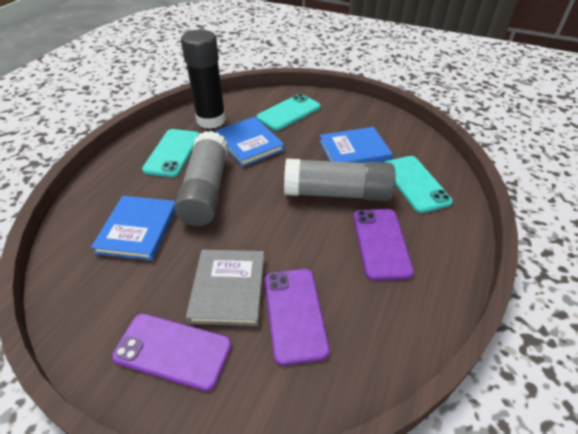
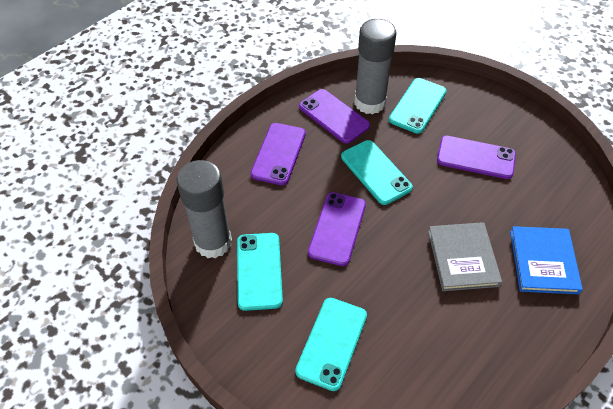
black glue stick: 1 -> 0
blue book: 3 -> 1
purple phone: 3 -> 4
turquoise phone: 3 -> 4

